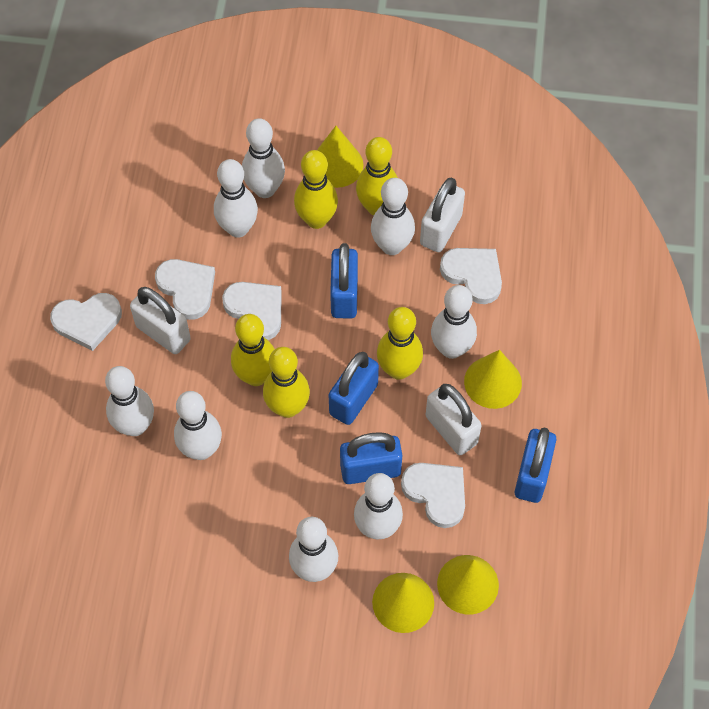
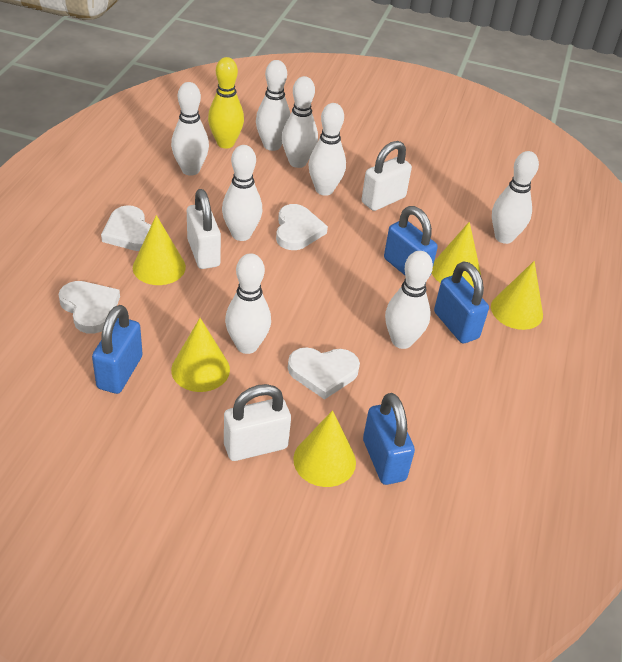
white heart: 5 -> 4
yellow bowling pin: 5 -> 1
yellow cone: 4 -> 5

